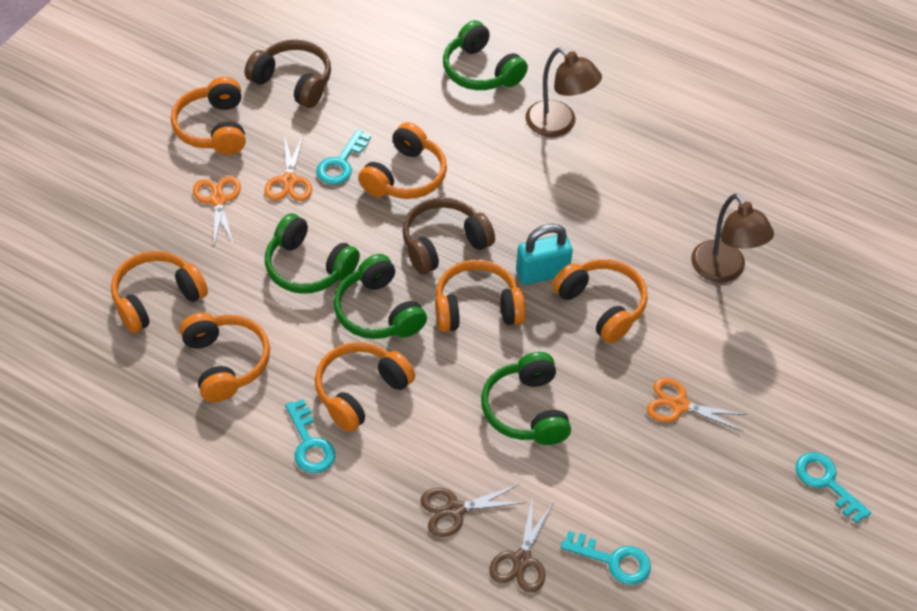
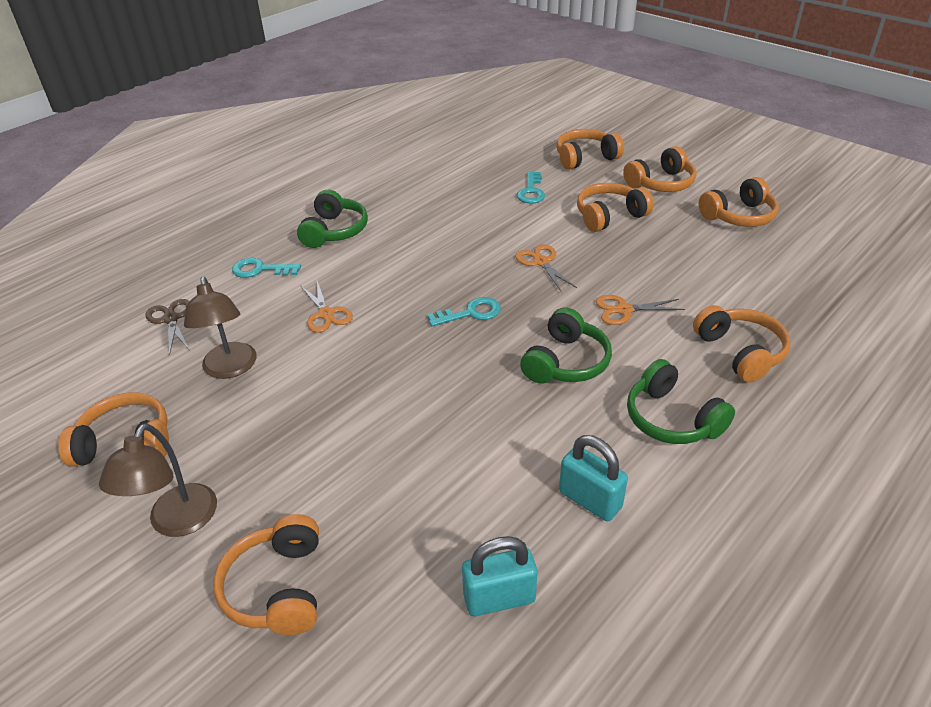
brown headphones: 2 -> 0
brown scissors: 2 -> 1
green headphones: 4 -> 3
turquoise key: 4 -> 3
turquoise padlock: 1 -> 2

